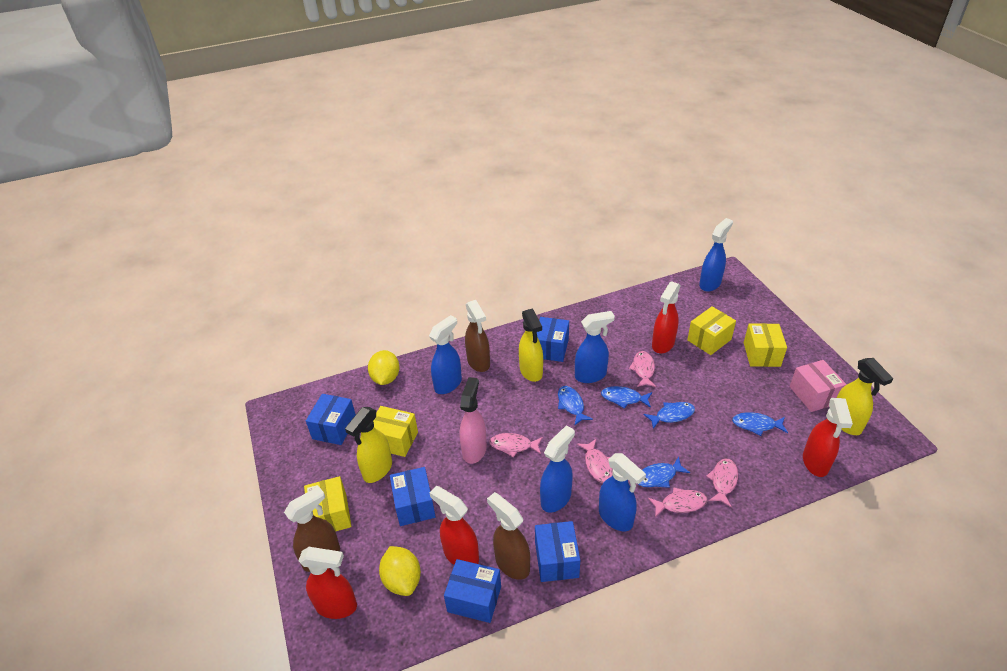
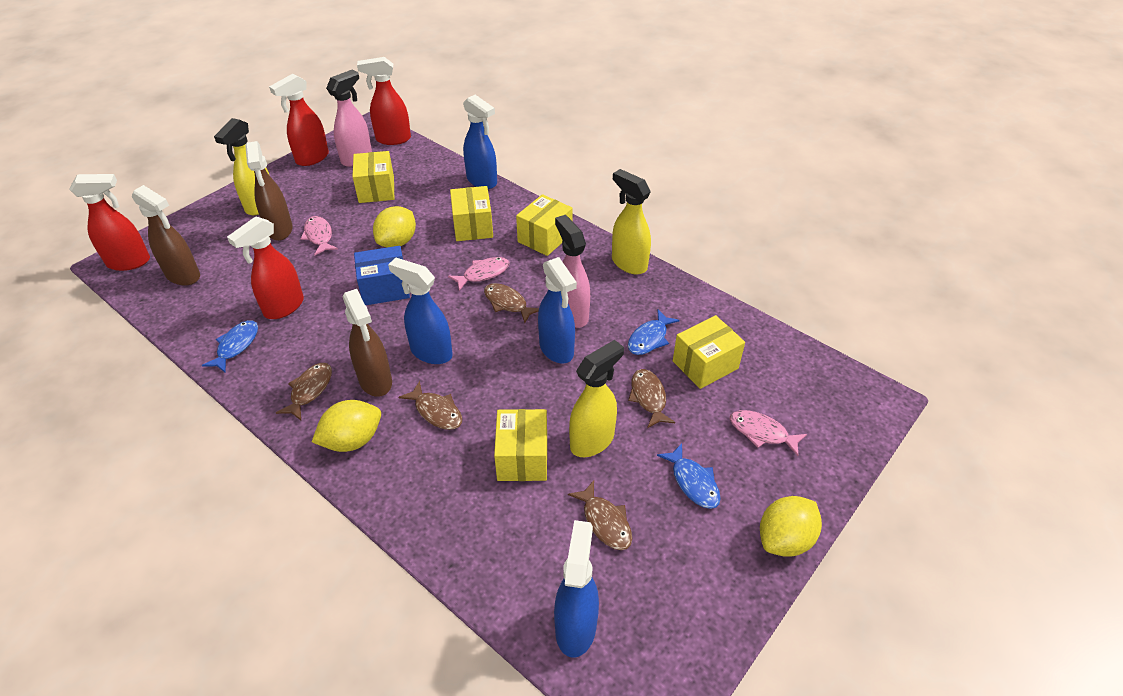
blue box: 5 -> 1
blue fish: 5 -> 3
blue spray bottle: 5 -> 4
brown fish: 0 -> 5
pink box: 1 -> 0
pink fish: 5 -> 3
pink spray bottle: 1 -> 2
yellow box: 4 -> 5
yellow lemon: 2 -> 3

